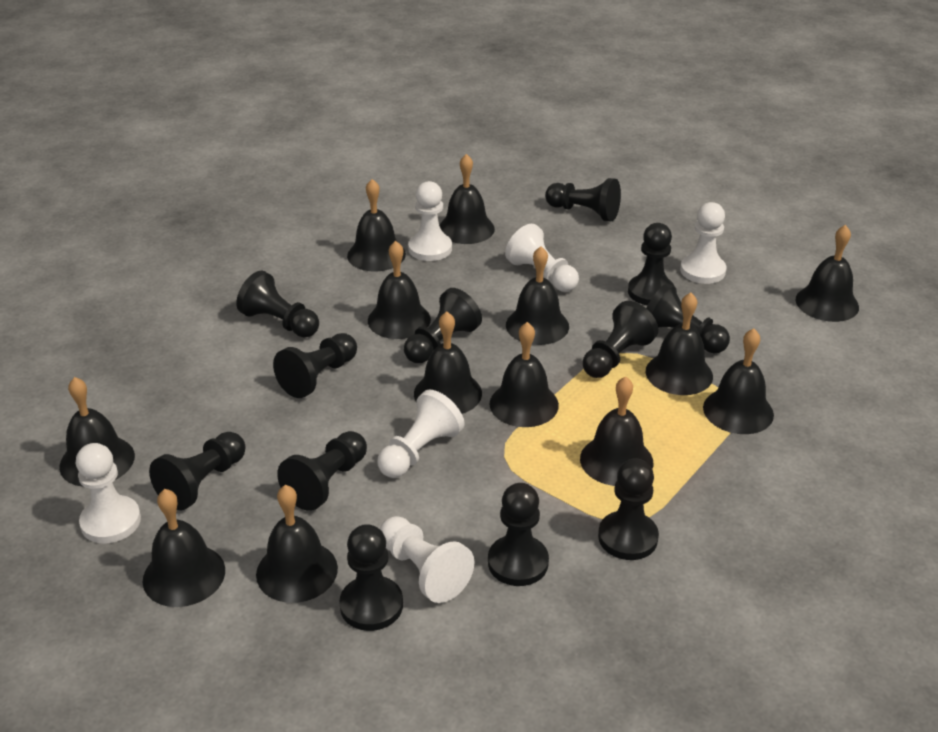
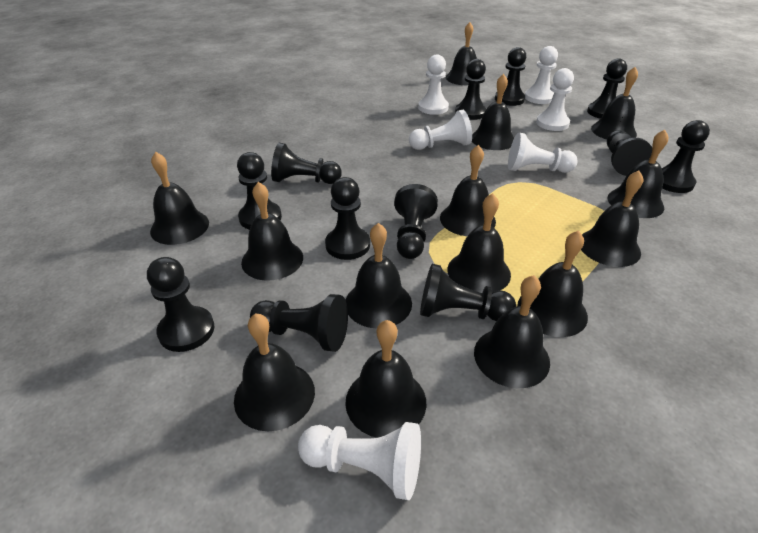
black bell: 13 -> 14

